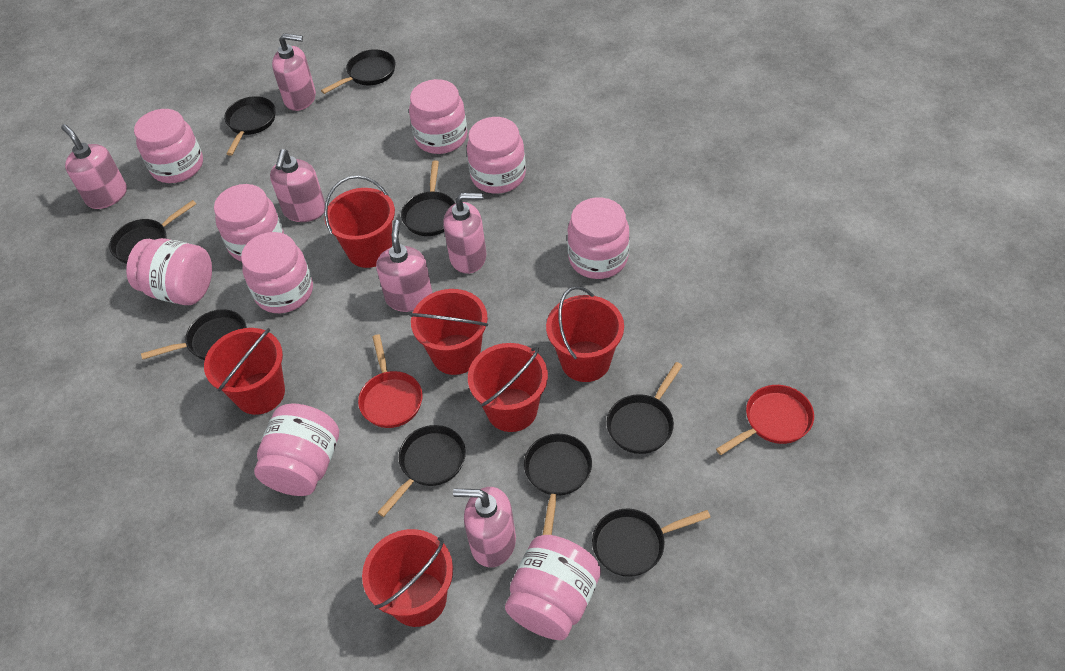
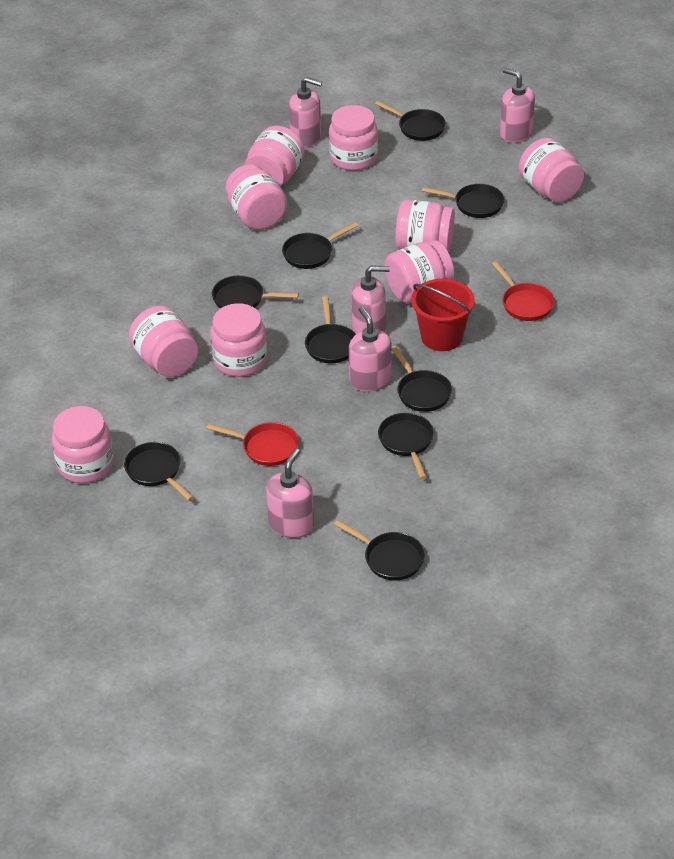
pink soap dispenser: 6 -> 5
red bucket: 6 -> 1

